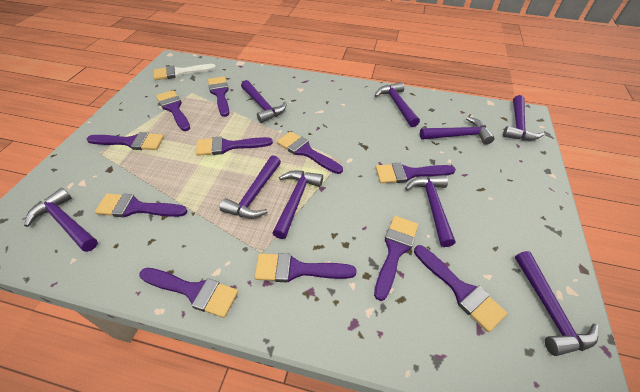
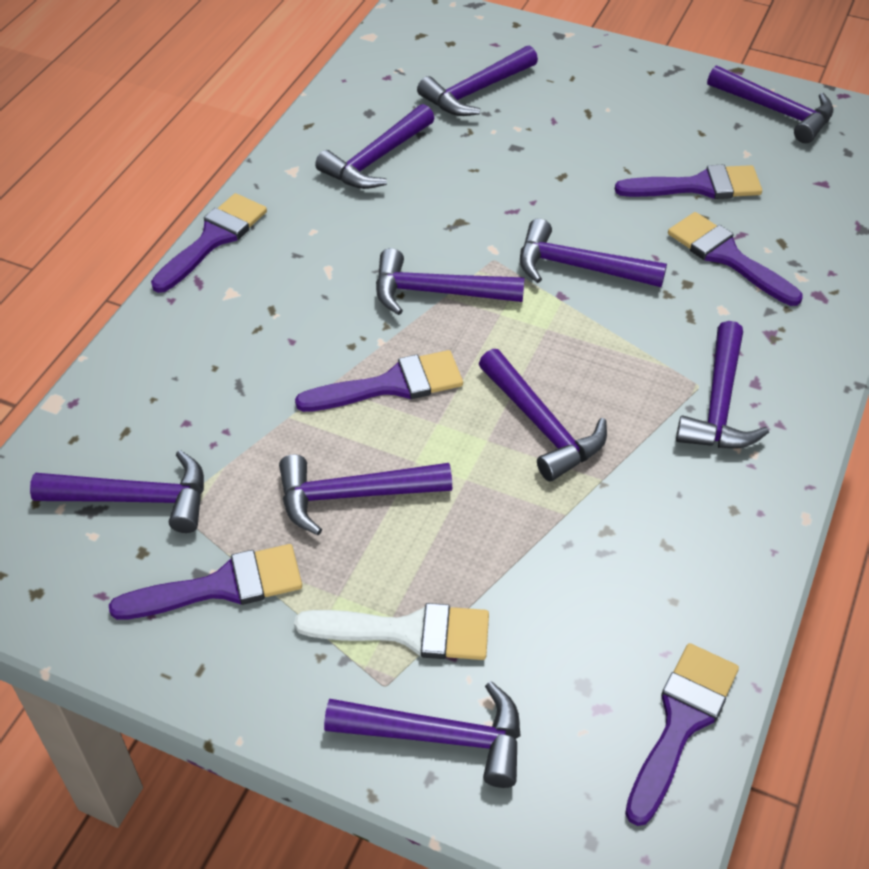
purple brush: 11 -> 6
purple hammer: 9 -> 10

